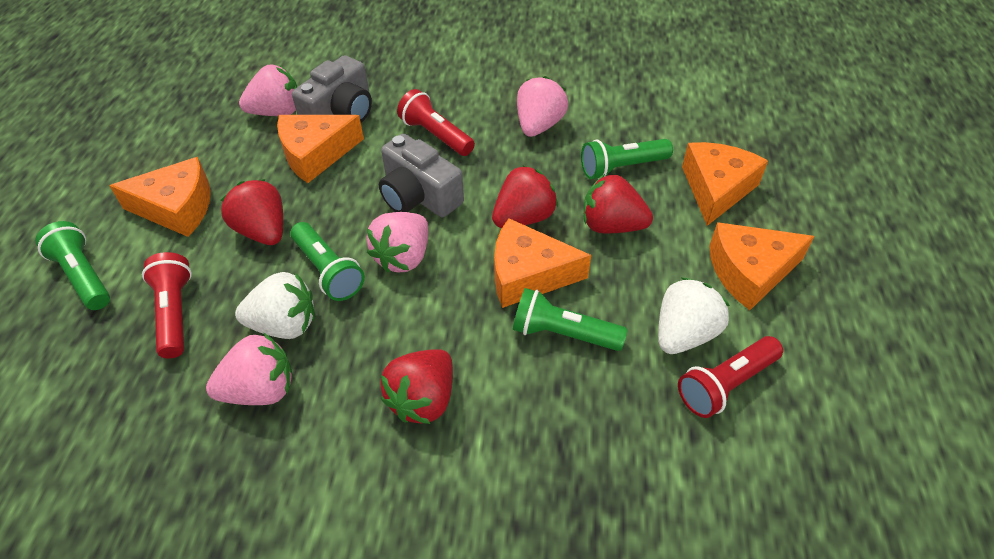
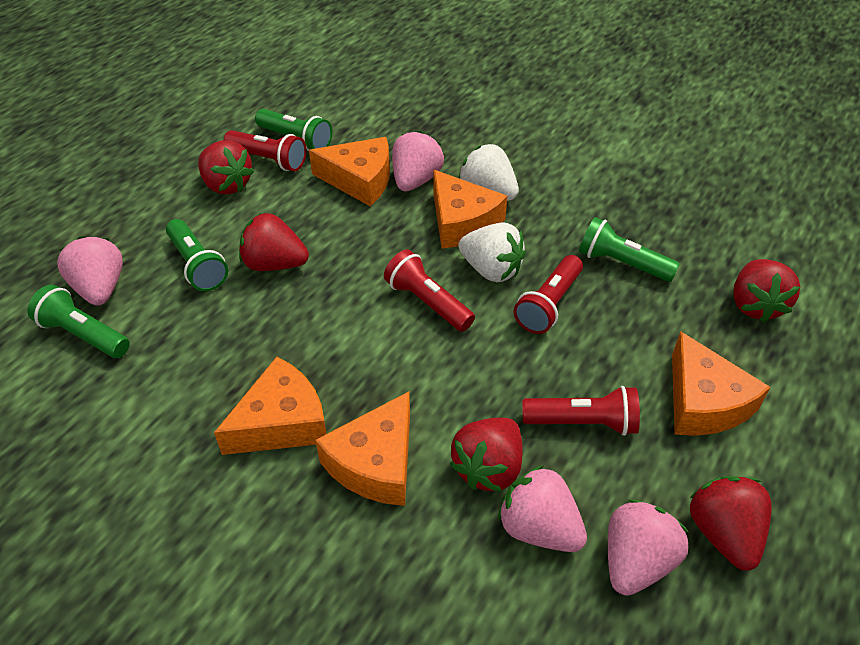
grey camera: 2 -> 0
red flashlight: 3 -> 4
red strawberry: 4 -> 5

